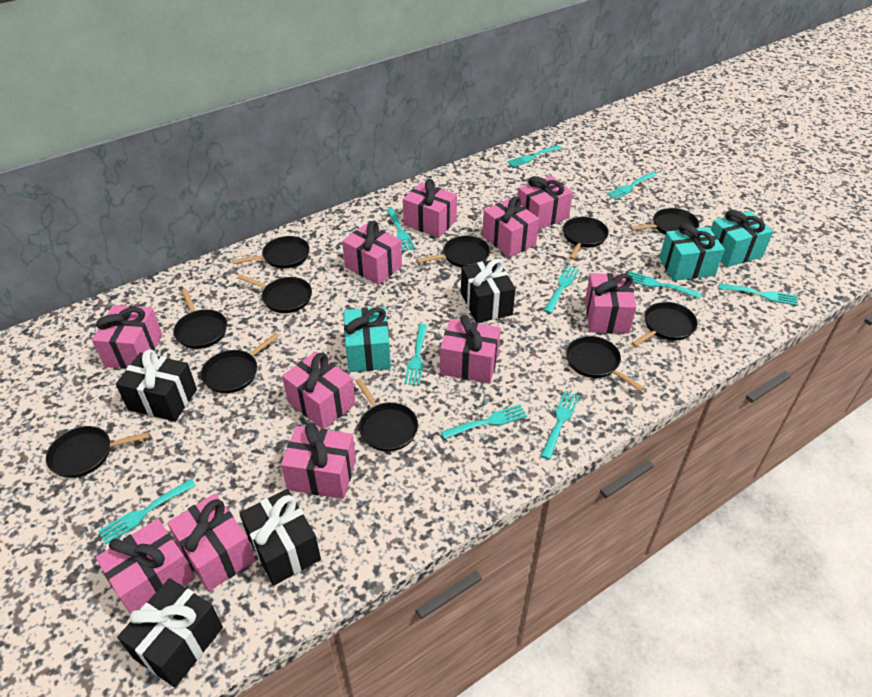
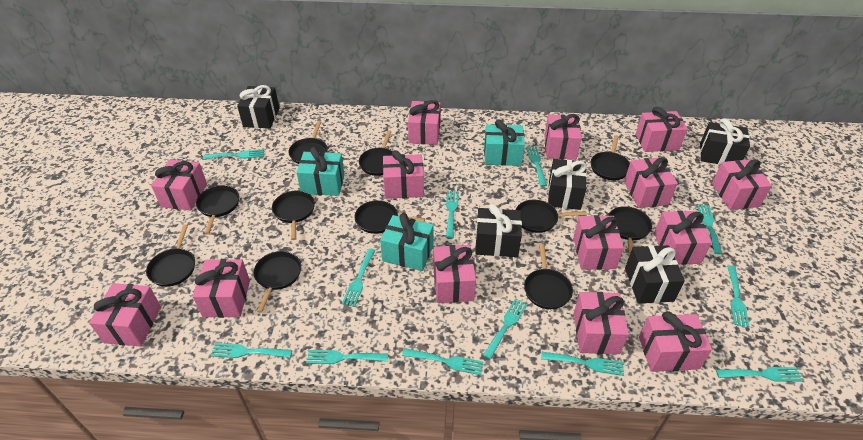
black gift: 4 -> 5
pink gift: 11 -> 14
turquoise fork: 10 -> 12

